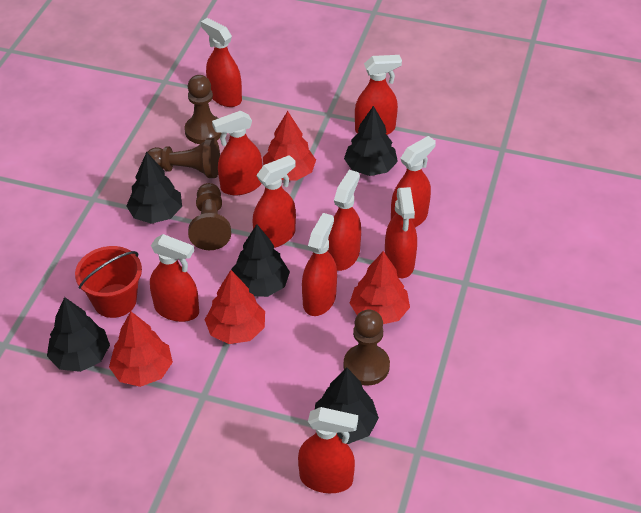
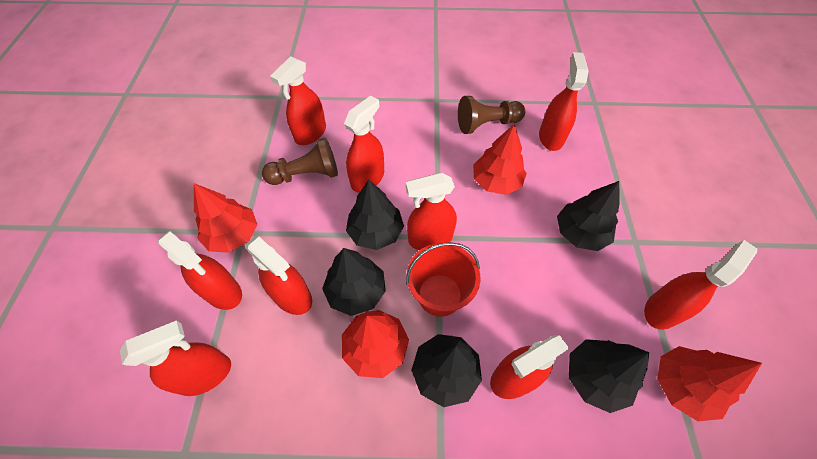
brown pawn: 4 -> 2
red spray bottle: 10 -> 9

